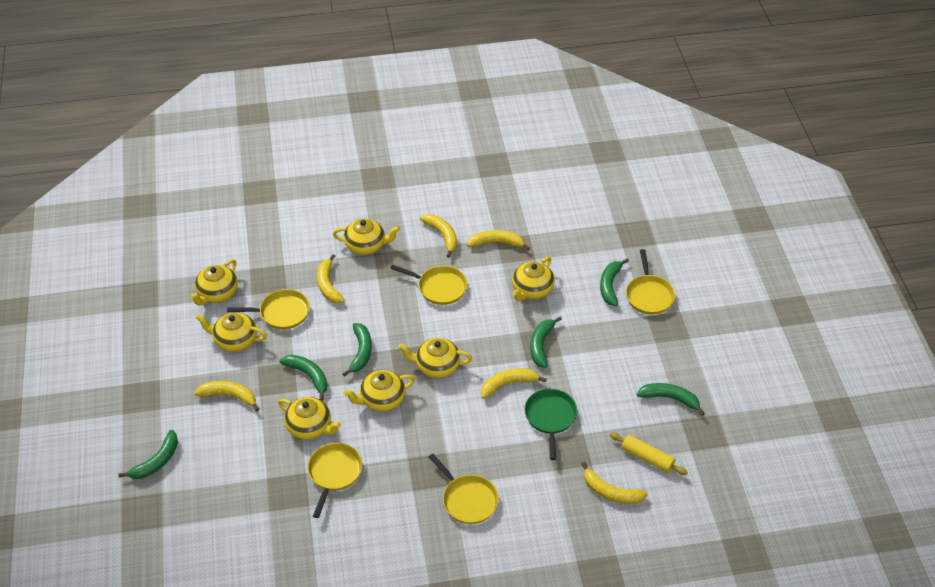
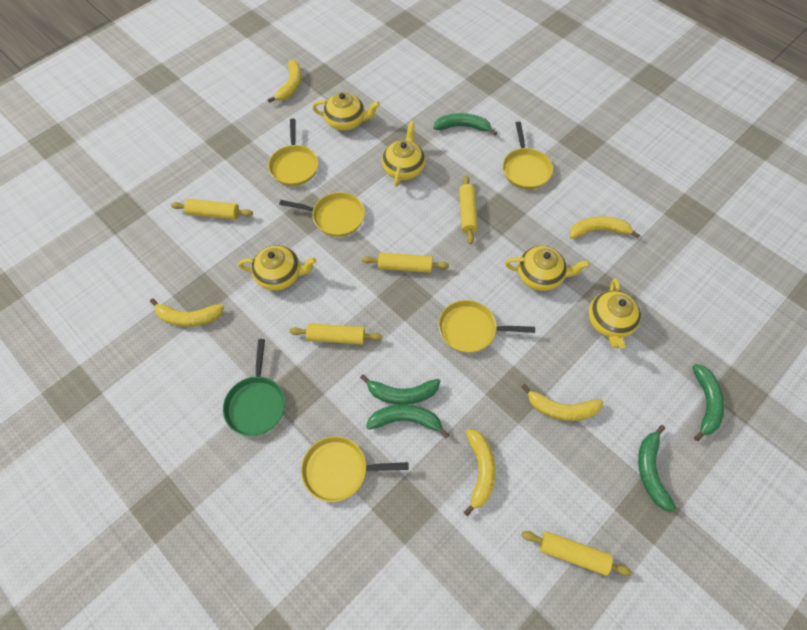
green banana: 6 -> 5
yellow banana: 6 -> 5
yellow rolling pin: 1 -> 5
yellow teapot: 7 -> 5

